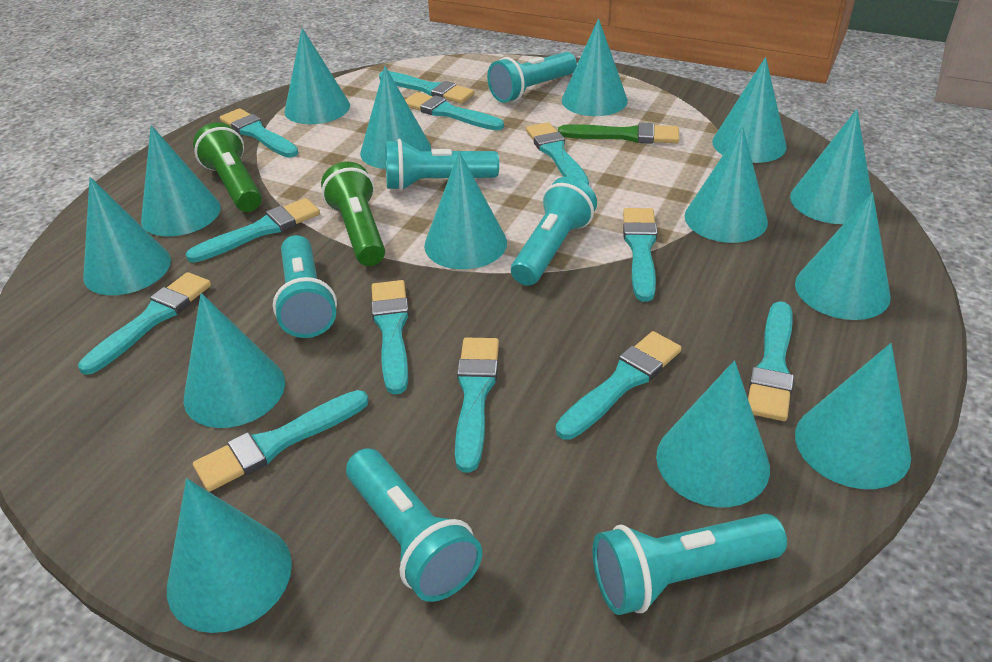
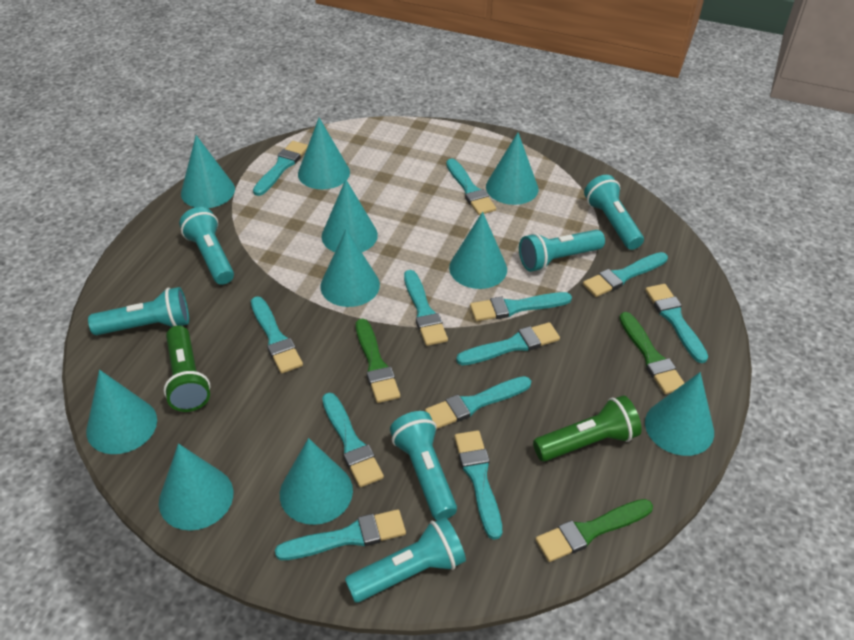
green brush: 1 -> 3
turquoise cone: 14 -> 10

